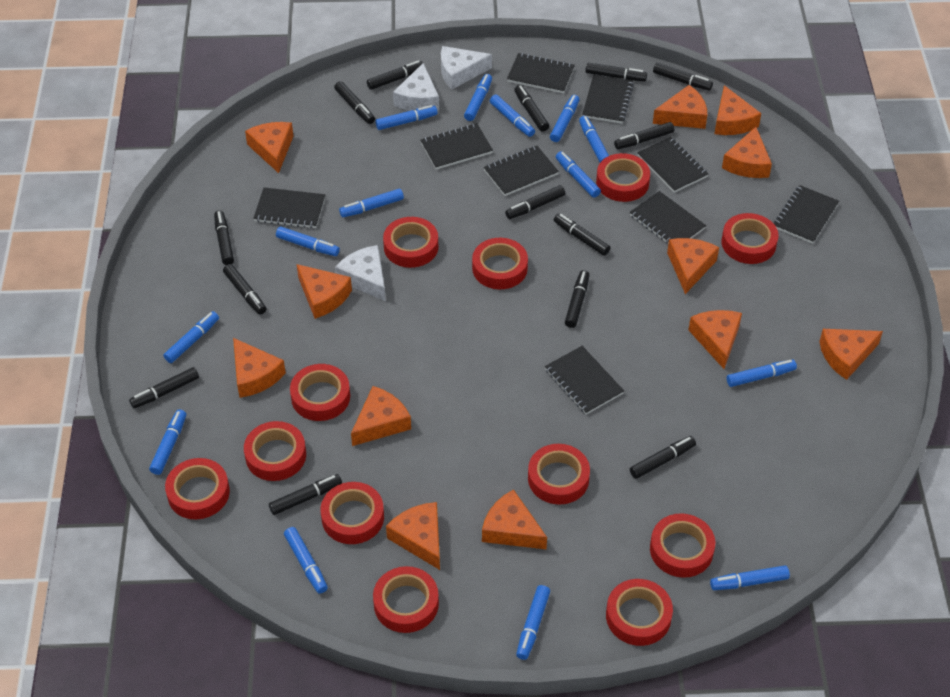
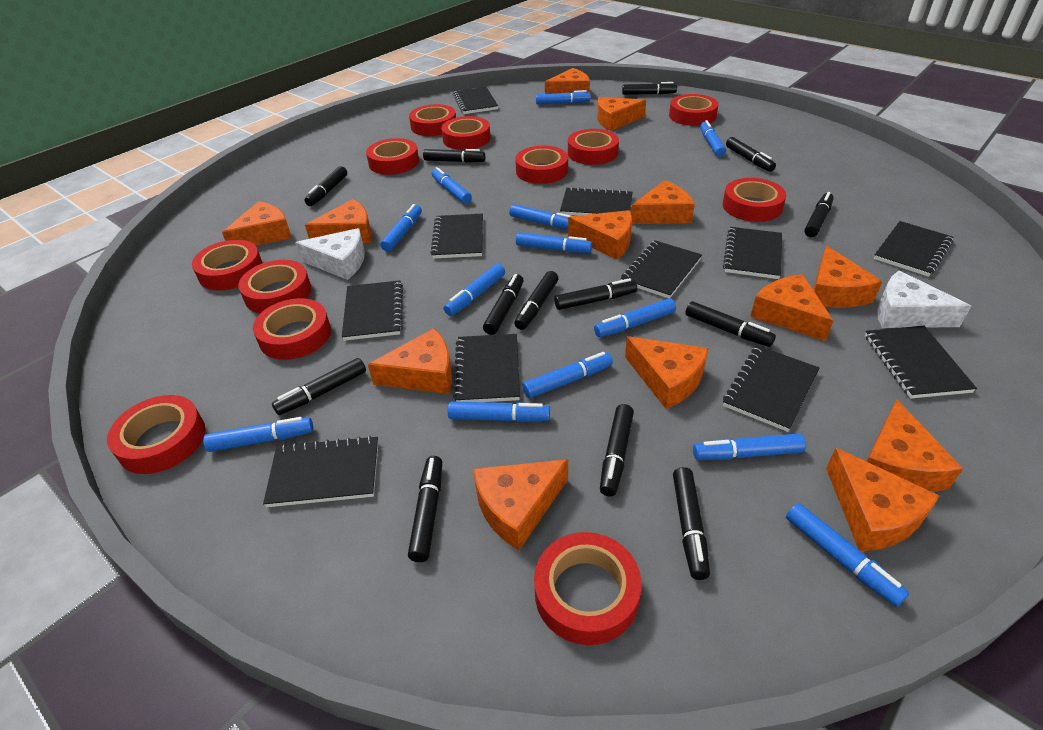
black marker: 14 -> 13
black notebook: 9 -> 11
blue marker: 14 -> 13
orange cheese: 12 -> 13
white cheese: 3 -> 2

